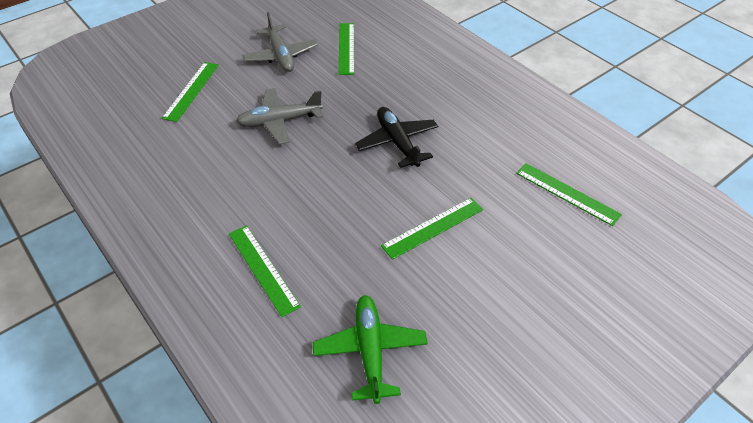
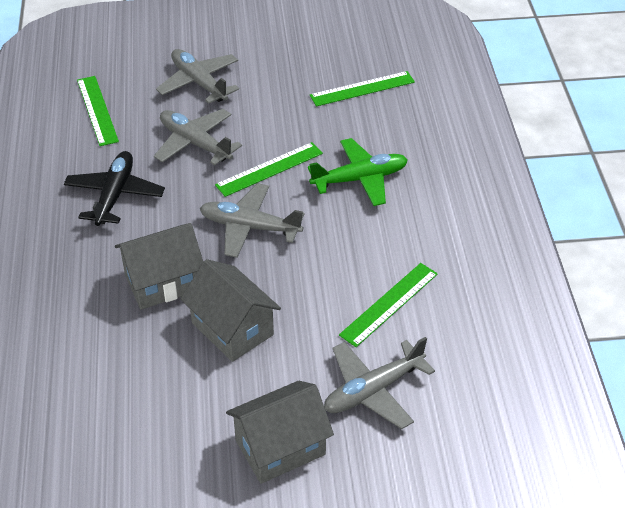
green ruler: 5 -> 4
grey house: 0 -> 3
grey plane: 2 -> 4

